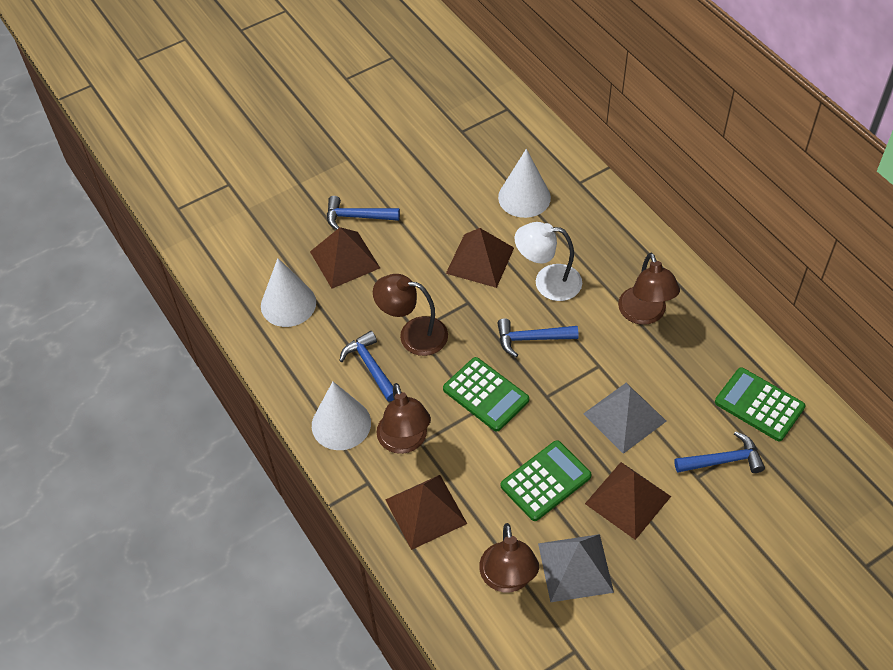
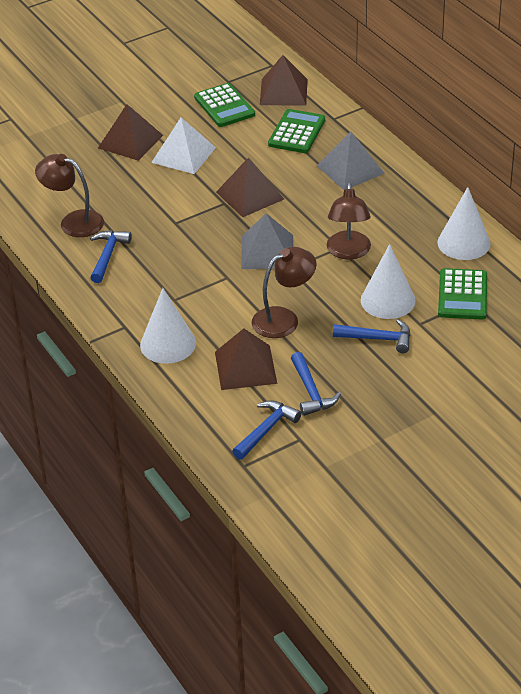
brown lamp: 4 -> 3
white lamp: 1 -> 0
white pyramid: 0 -> 1

